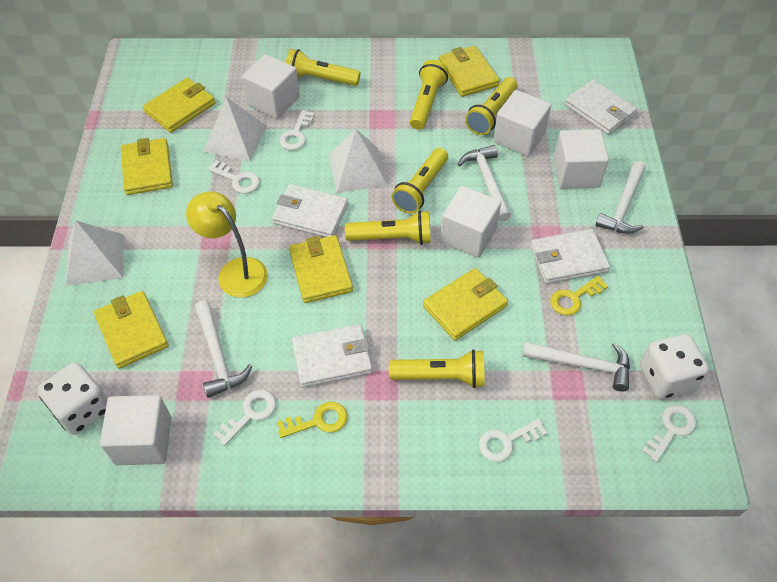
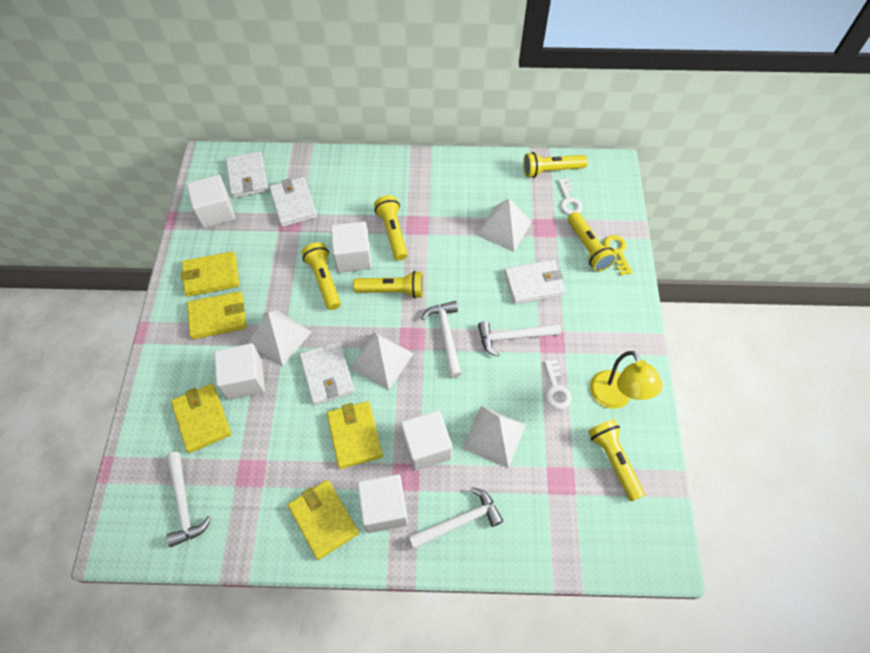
white dice: 2 -> 0
white key: 5 -> 2
white pyramid: 3 -> 4
yellow key: 2 -> 1
yellow wallet: 6 -> 5

